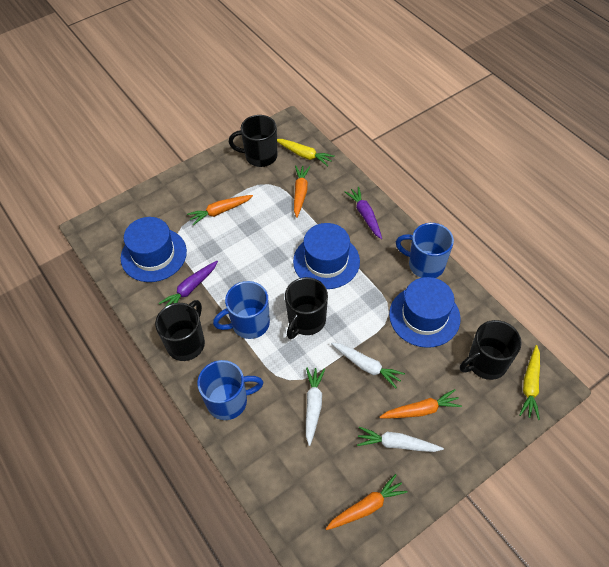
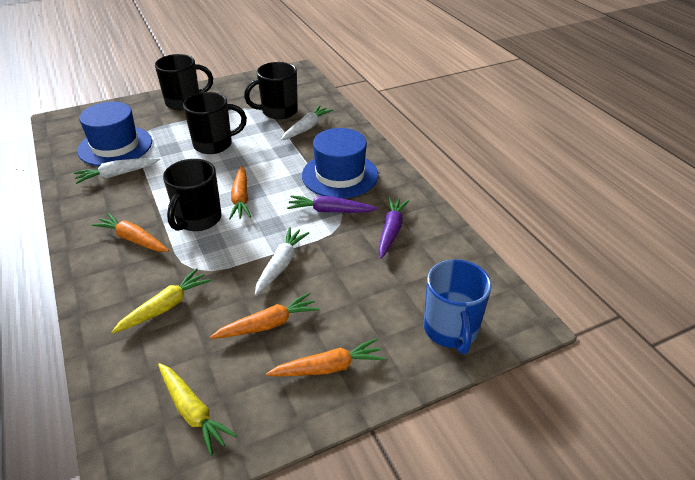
blue hat: 3 -> 2
blue mug: 3 -> 1

